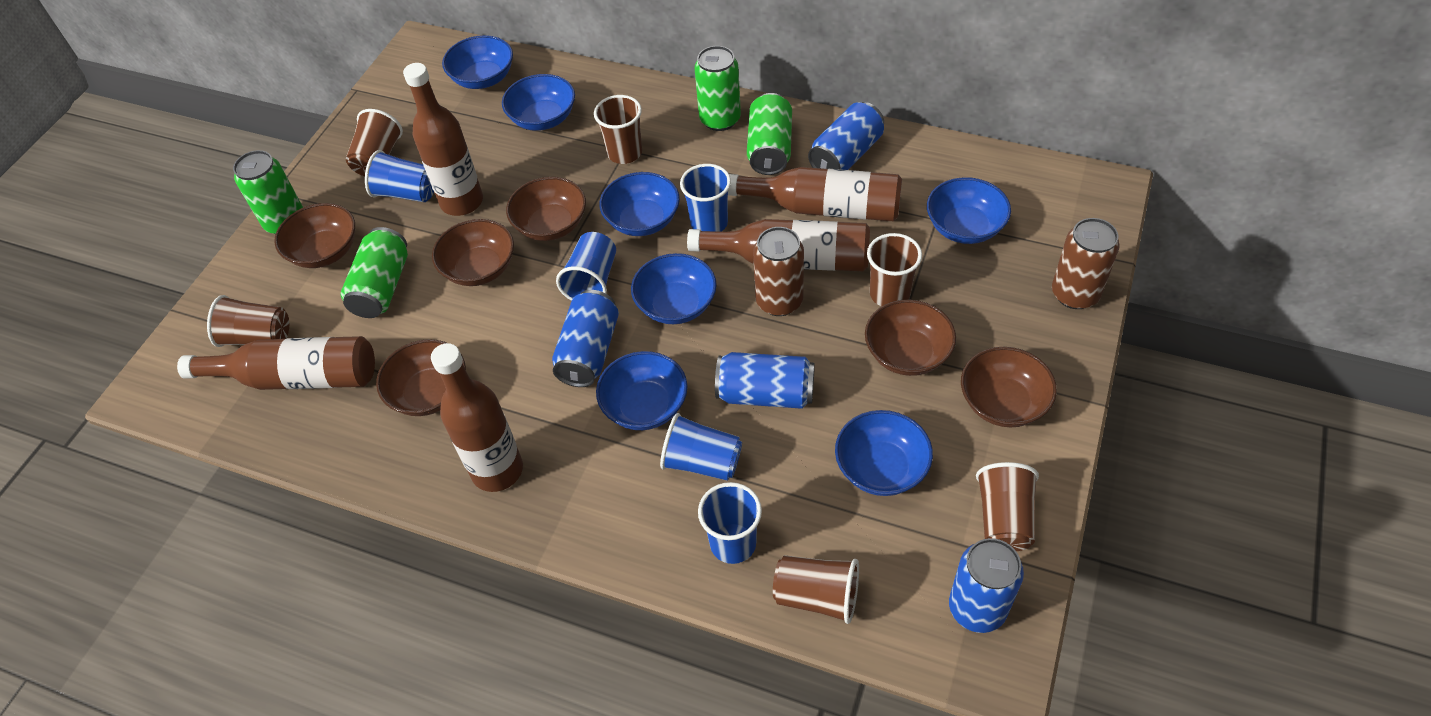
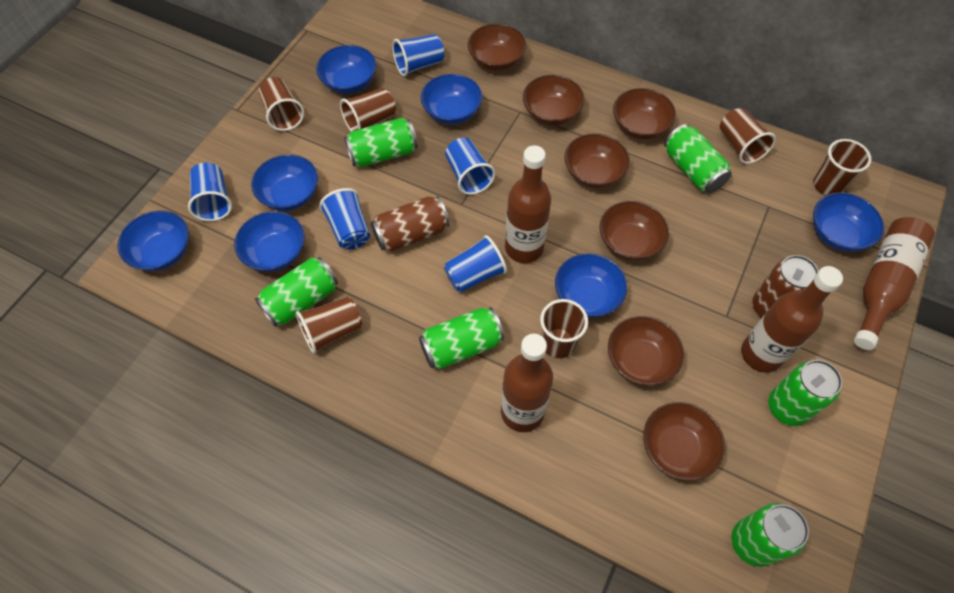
blue can: 4 -> 0
brown bottle: 5 -> 4
brown bowl: 6 -> 7
green can: 4 -> 6

